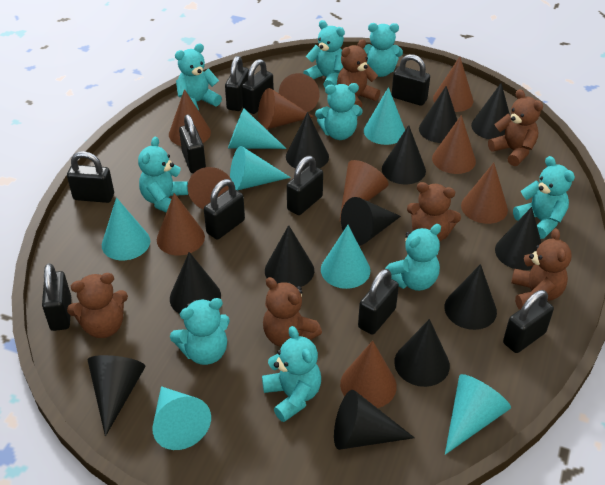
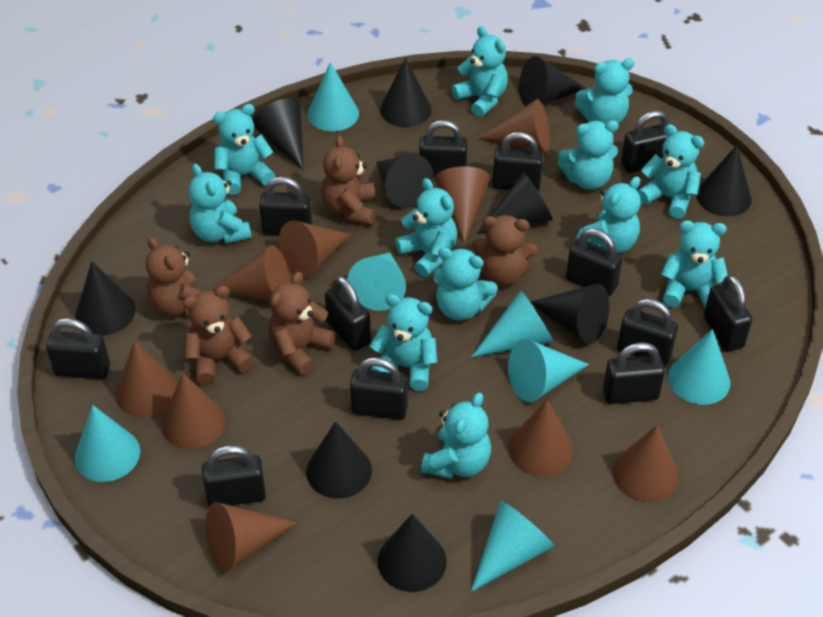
black cone: 12 -> 10
black padlock: 10 -> 12
brown cone: 10 -> 9
brown teddy bear: 6 -> 5
turquoise teddy bear: 9 -> 12

